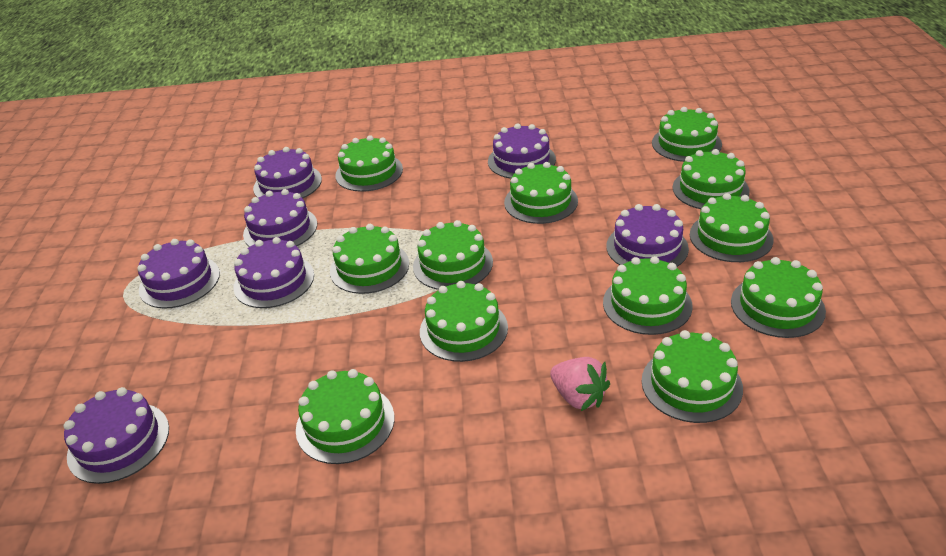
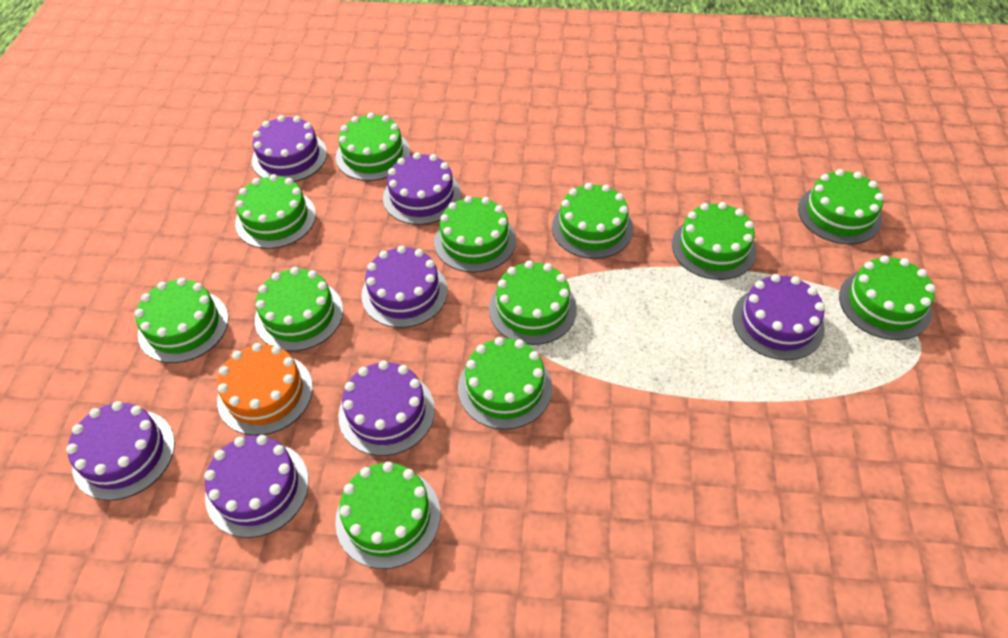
orange cake: 0 -> 1
pink strawberry: 1 -> 0

